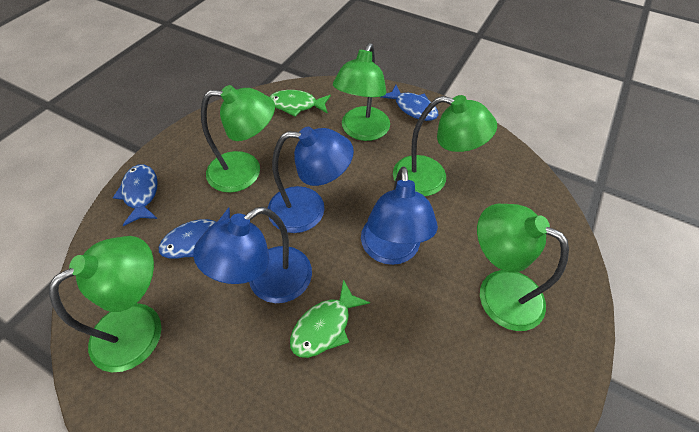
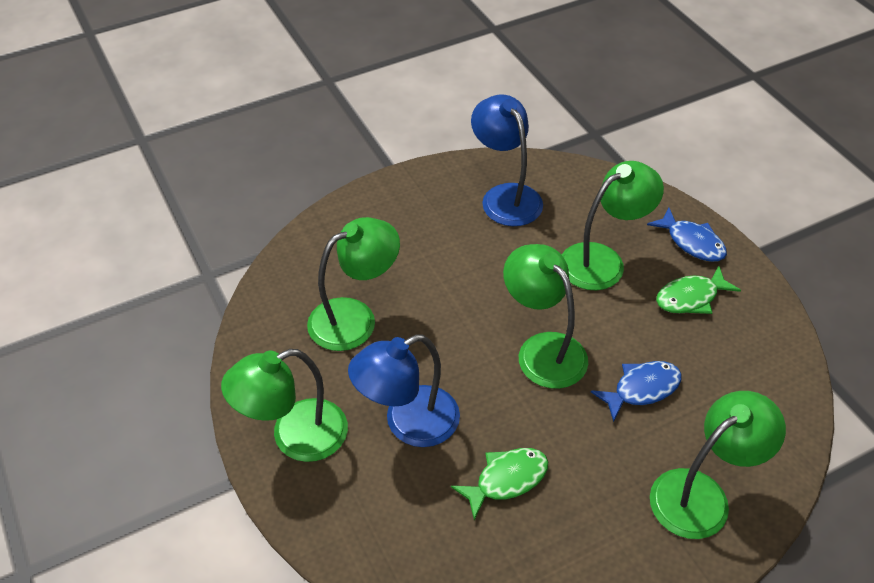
blue fish: 3 -> 2
blue lamp: 3 -> 2

